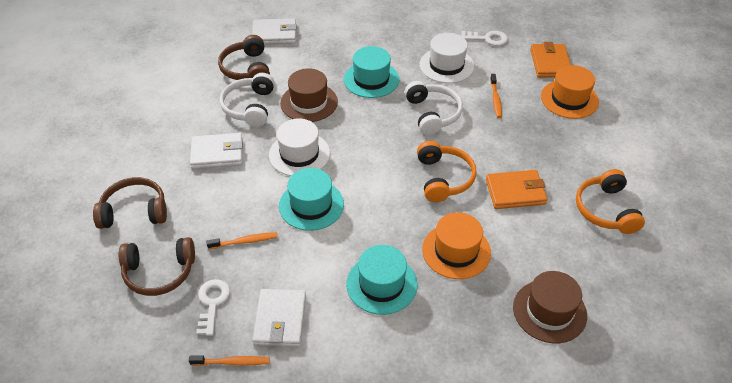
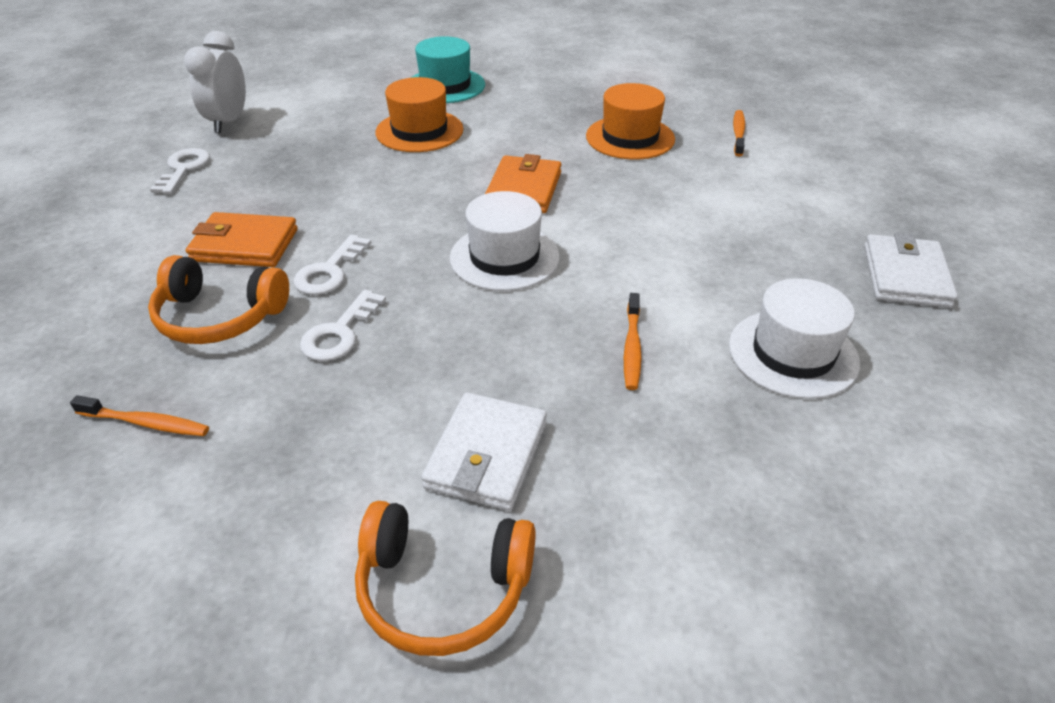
brown hat: 2 -> 0
brown headphones: 3 -> 0
turquoise hat: 3 -> 1
white clock: 0 -> 1
white headphones: 2 -> 0
white key: 2 -> 3
white wallet: 3 -> 2

